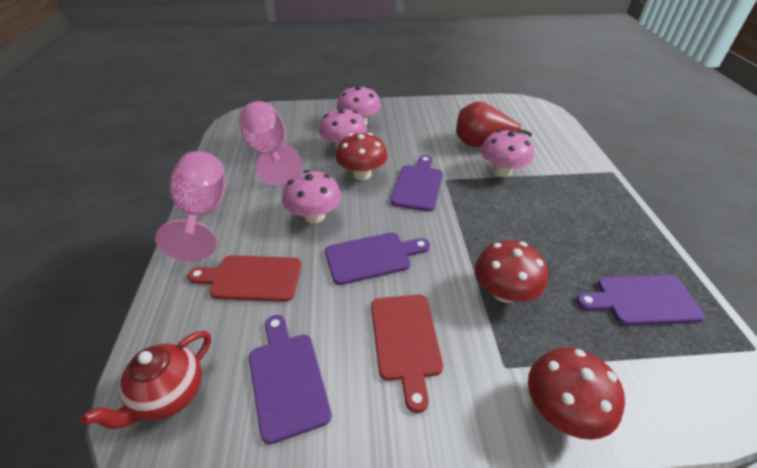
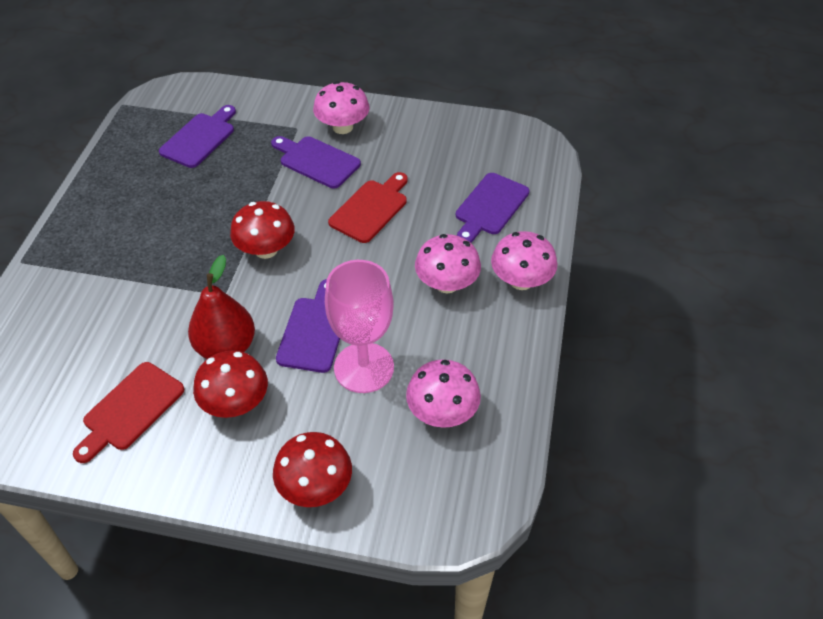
pink goblet: 2 -> 1
red teapot: 1 -> 0

